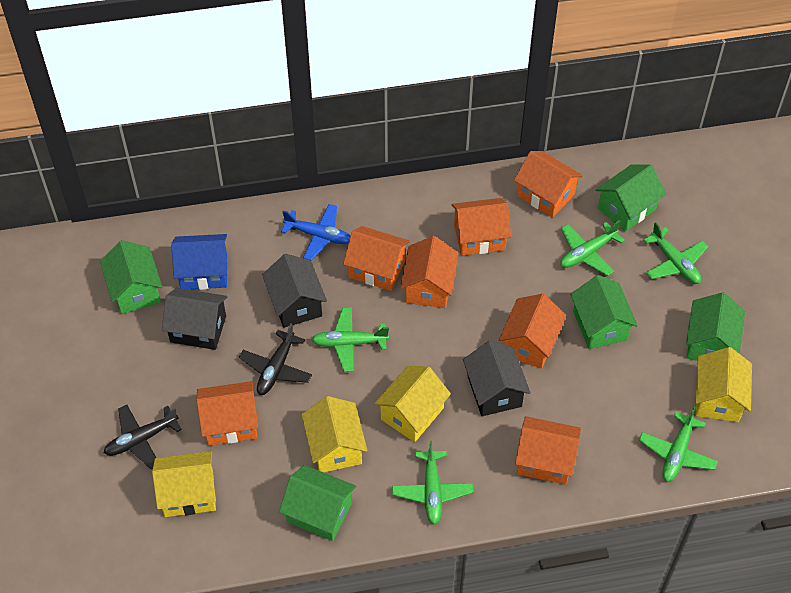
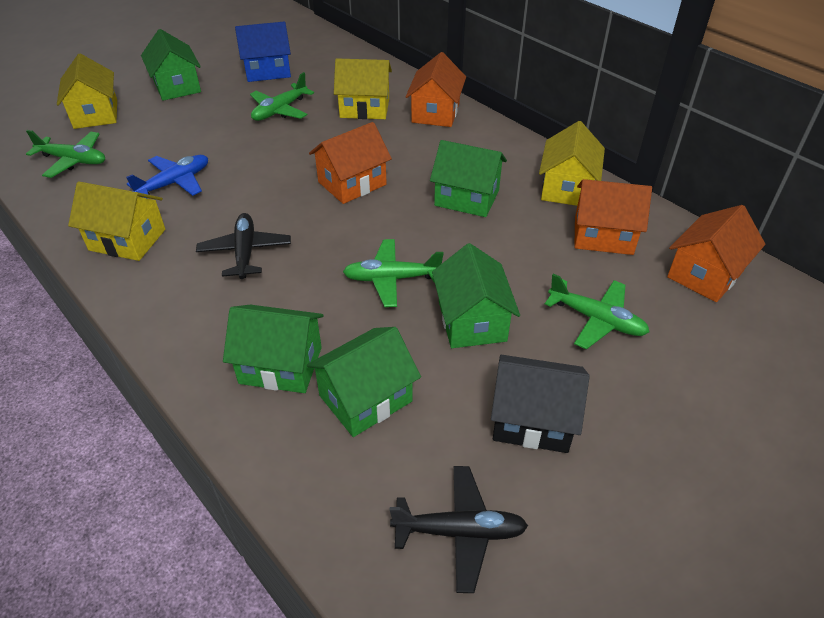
black house: 3 -> 1
green plane: 5 -> 4
orange house: 7 -> 4

